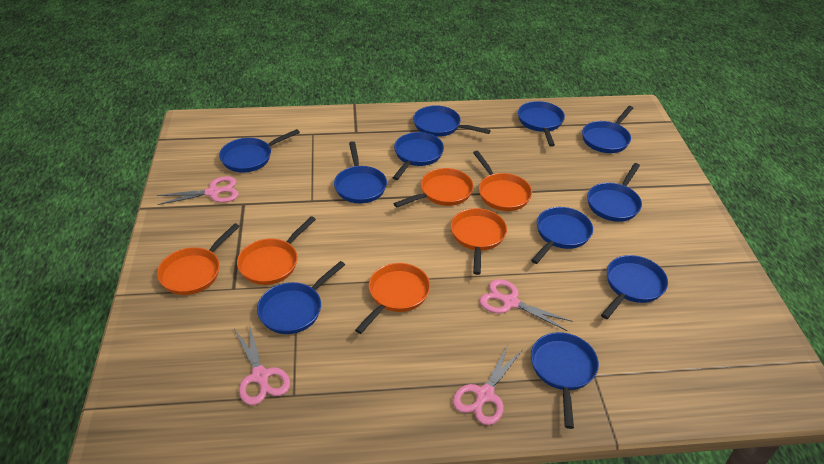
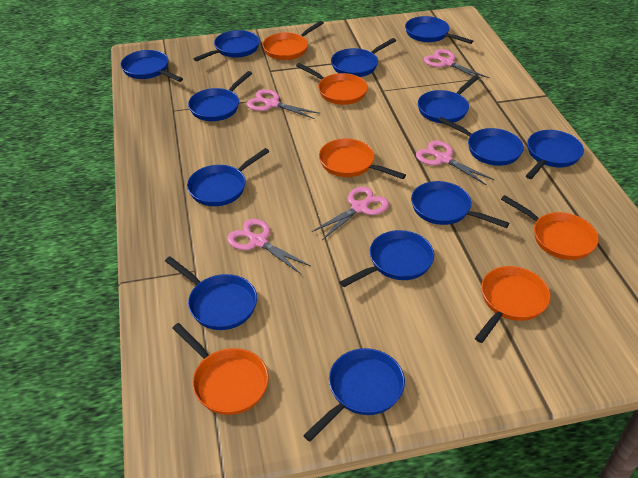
blue pan: 11 -> 13
pink scissors: 4 -> 5

